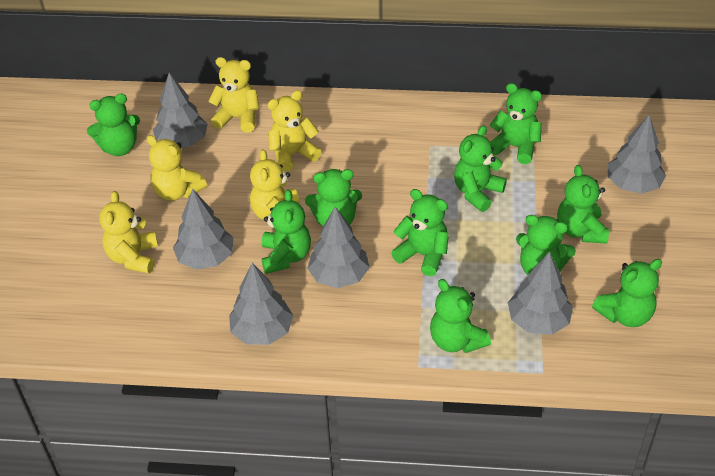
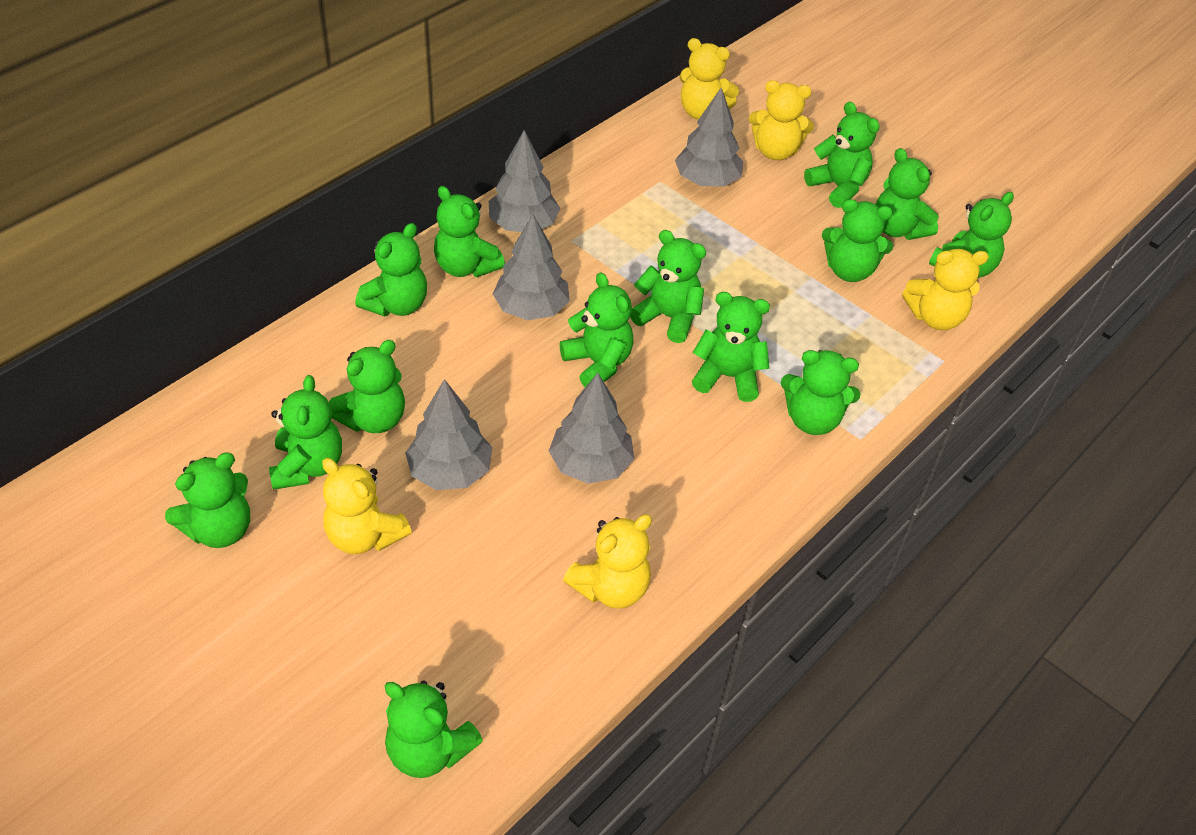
green teddy bear: 10 -> 14
grey tree: 6 -> 5

